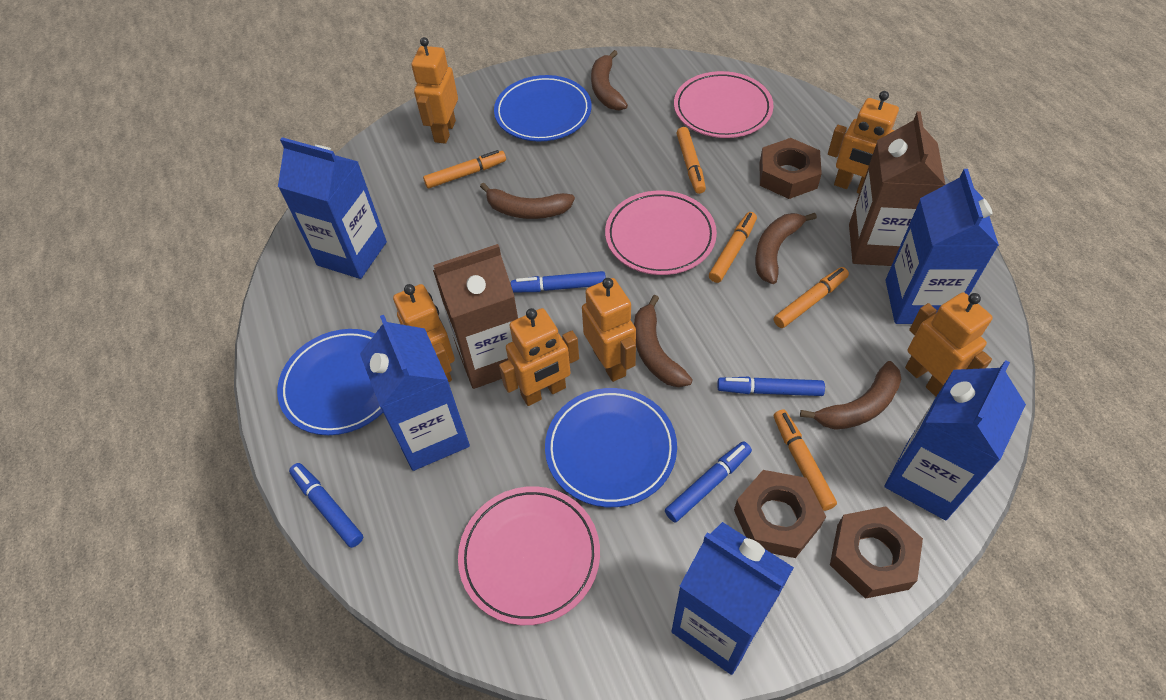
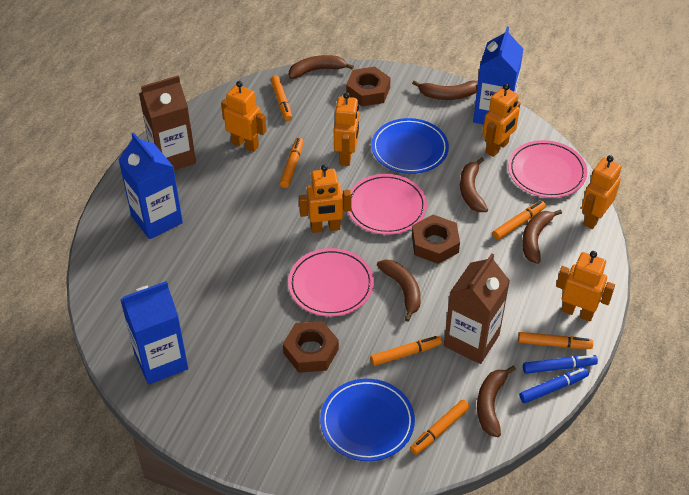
blue carton: 5 -> 3
blue marker: 4 -> 2
blue plate: 3 -> 2
brown banana: 5 -> 6
orange marker: 5 -> 6

